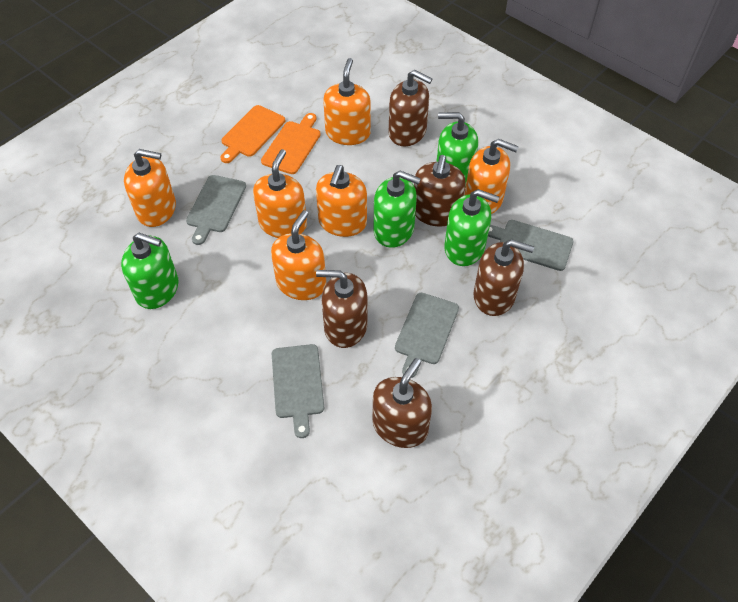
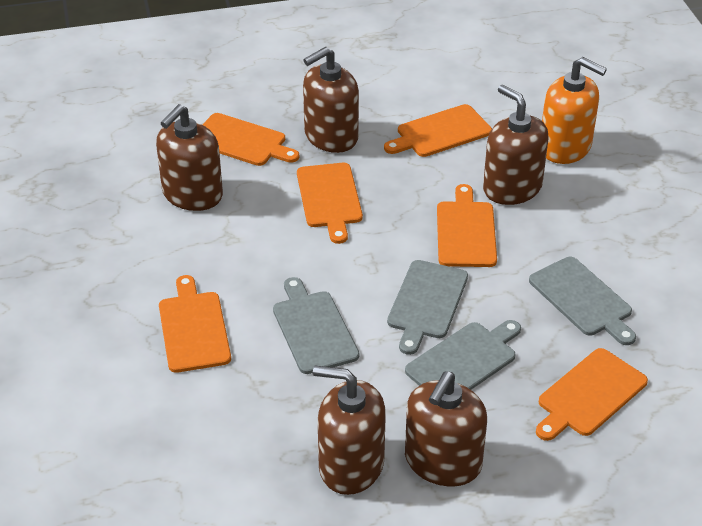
green soap dispenser: 4 -> 0
orange cutting board: 2 -> 6
orange soap dispenser: 6 -> 1

